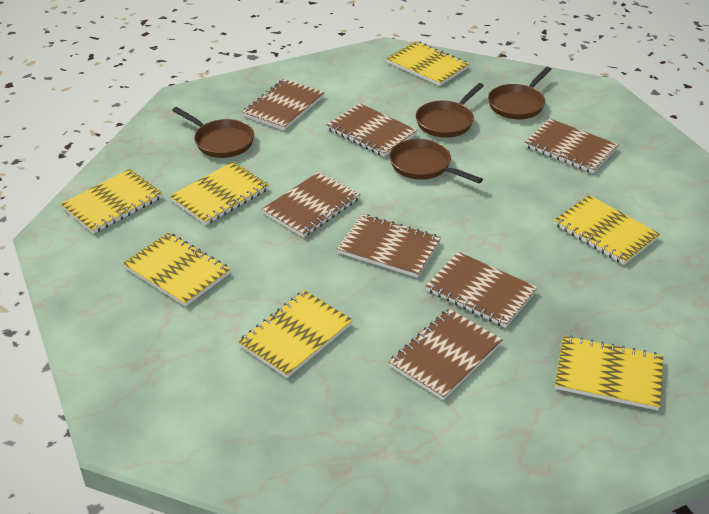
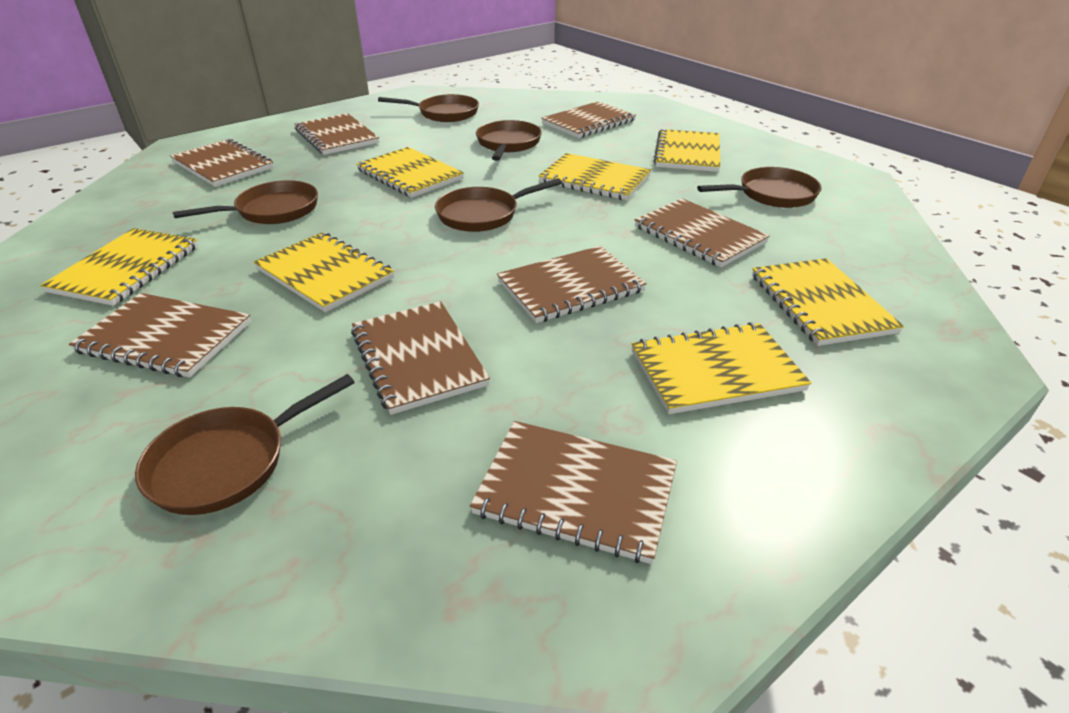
brown notebook: 7 -> 8
brown pan: 4 -> 6

